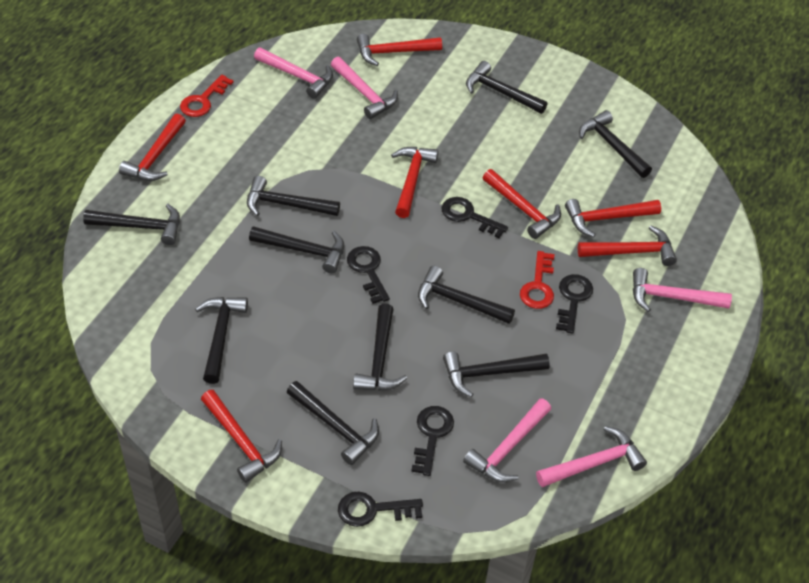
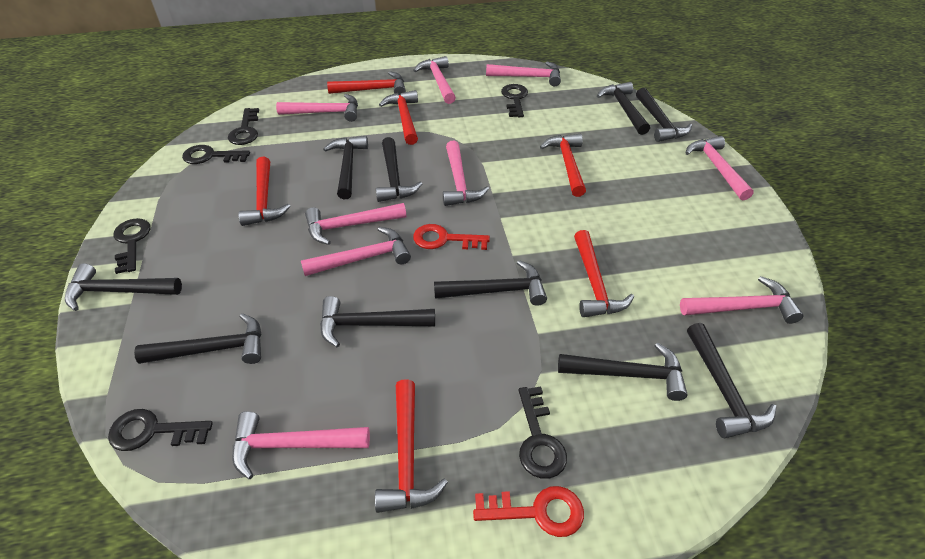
black key: 5 -> 6
pink hammer: 5 -> 9
red hammer: 7 -> 6

